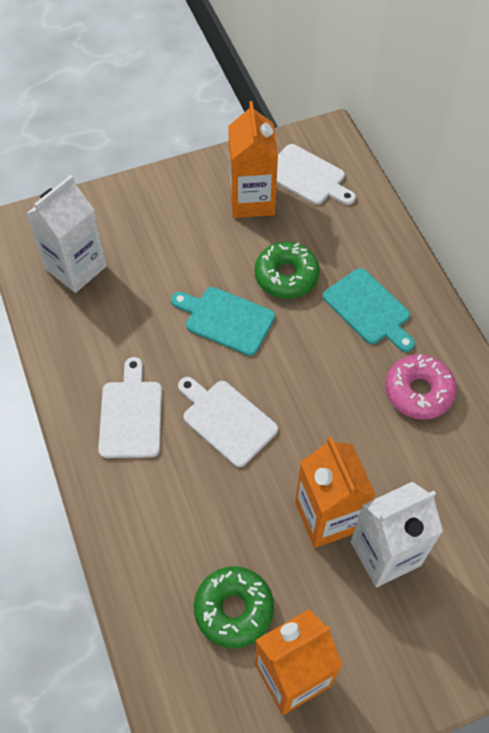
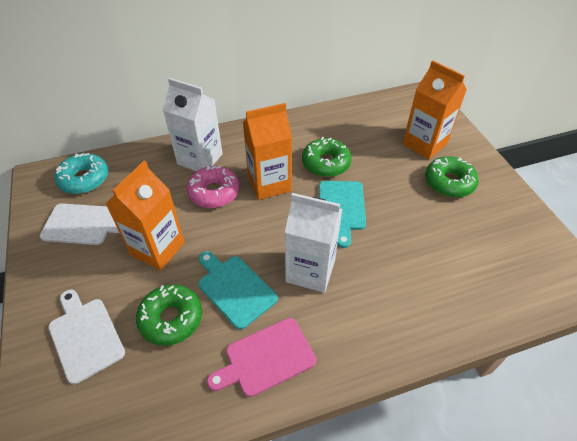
green donut: 2 -> 3
pink cutting board: 0 -> 1
turquoise donut: 0 -> 1
white cutting board: 3 -> 2

